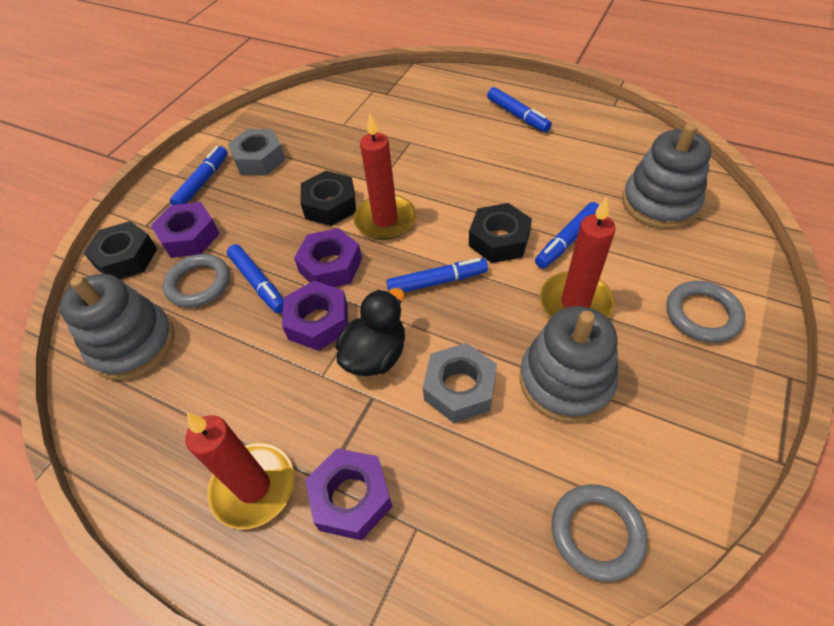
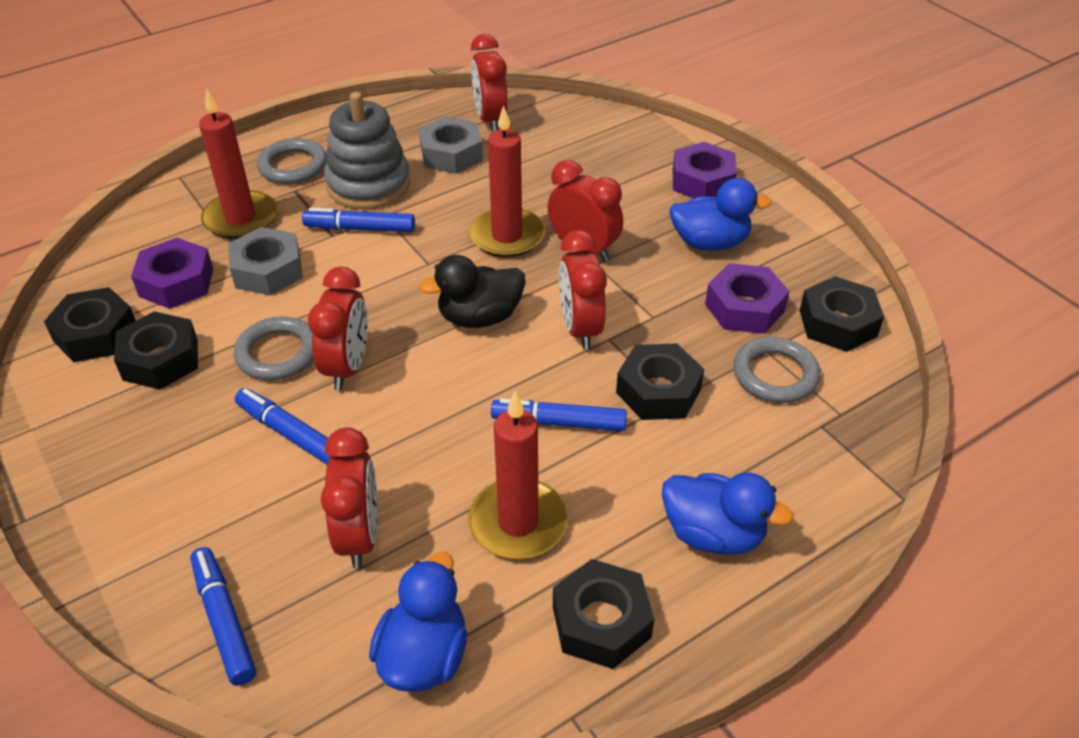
black nut: 3 -> 5
blue duck: 0 -> 3
blue marker: 5 -> 4
grey stacking toy: 3 -> 1
purple nut: 4 -> 3
red clock: 0 -> 5

